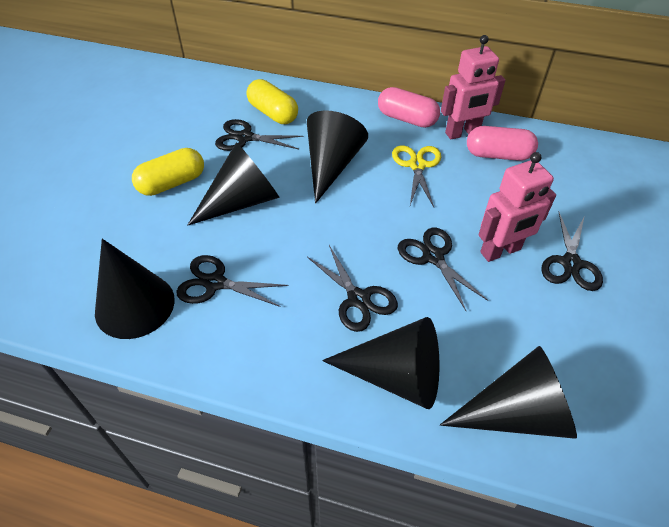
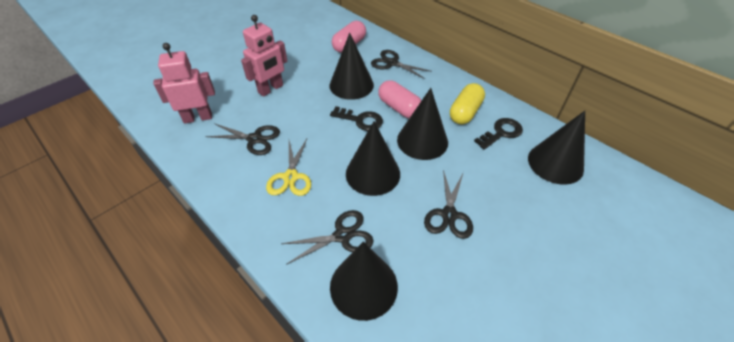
black key: 0 -> 2
black scissors: 5 -> 4
yellow capsule: 2 -> 1

